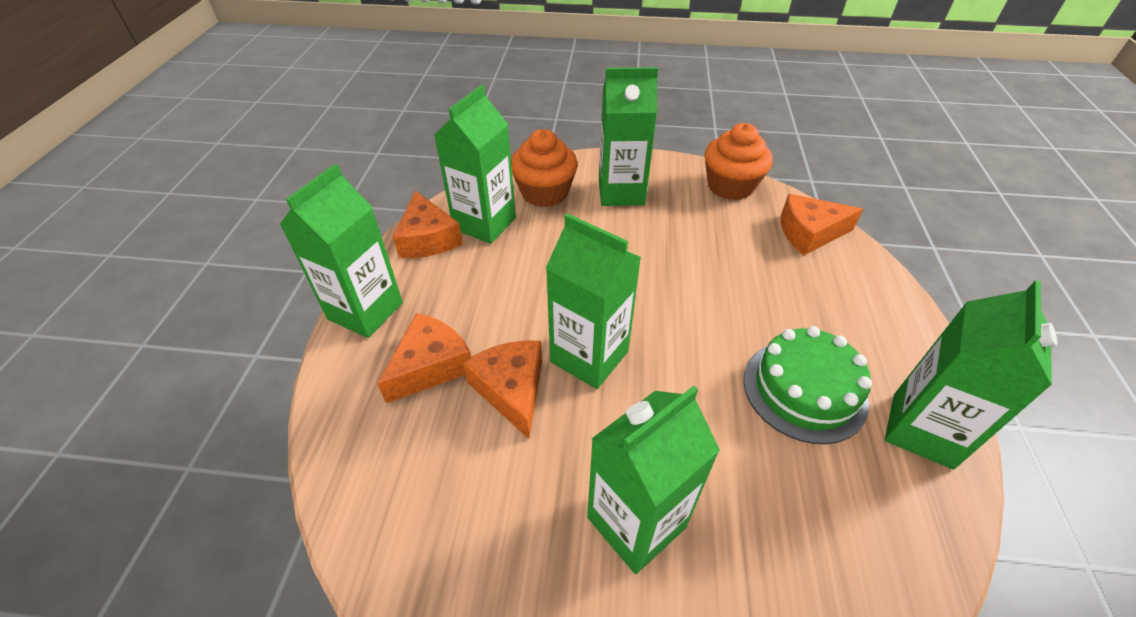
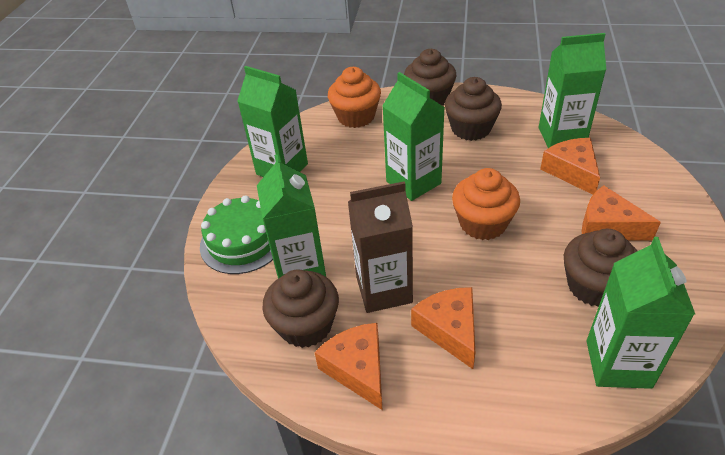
brown carton: 0 -> 1
brown cupcake: 0 -> 4
green carton: 6 -> 5

